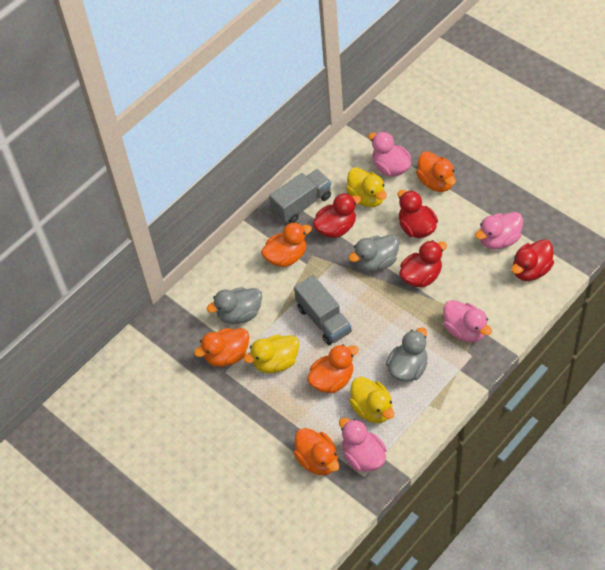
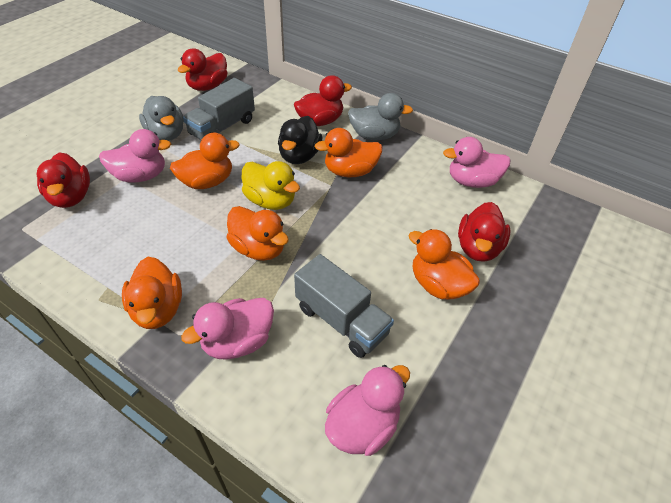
black duck: 0 -> 1
grey duck: 3 -> 2
yellow duck: 3 -> 1

